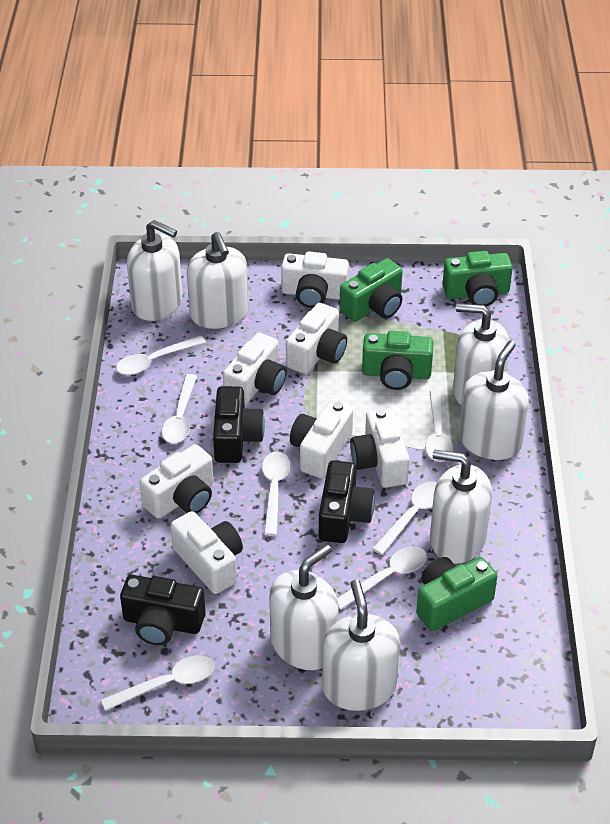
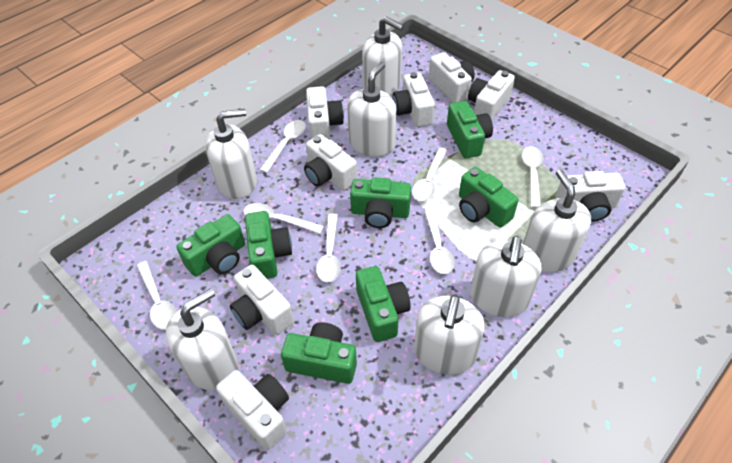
black camera: 3 -> 0
green camera: 4 -> 7
white camera: 7 -> 8

